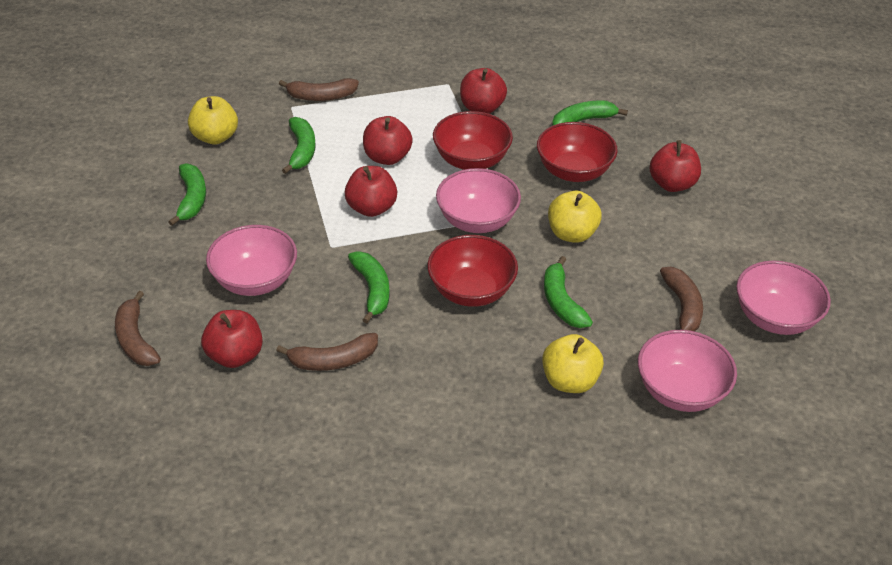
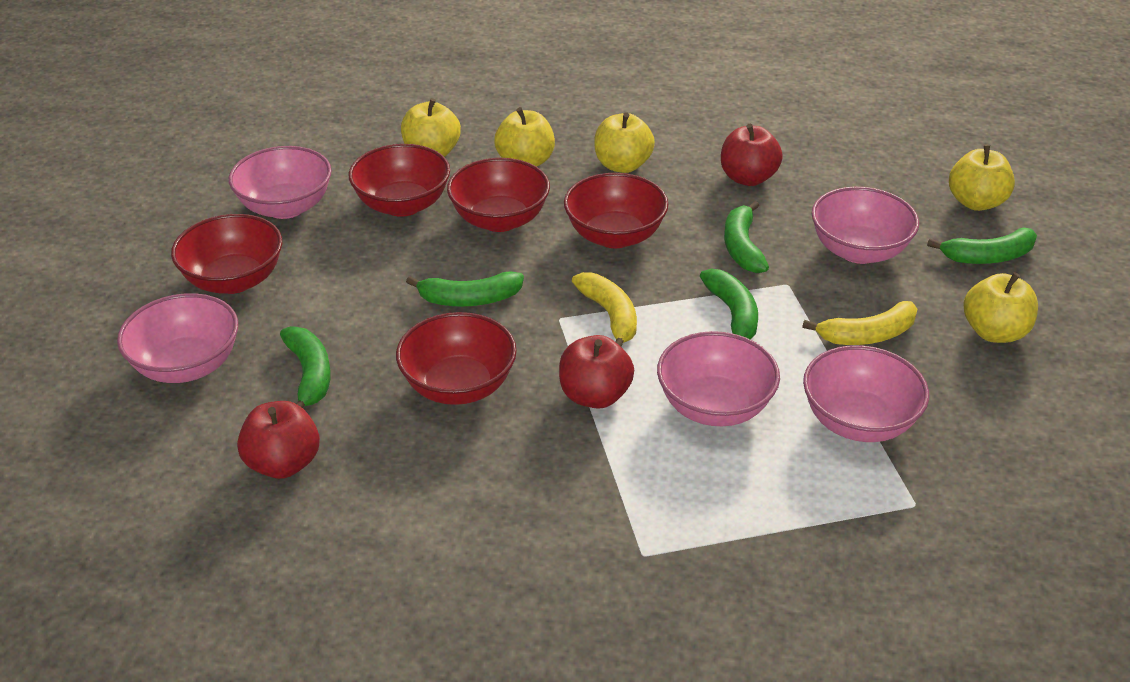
brown banana: 4 -> 0
pink bowl: 4 -> 5
red apple: 5 -> 3
red bowl: 3 -> 5
yellow apple: 3 -> 5
yellow banana: 0 -> 2

